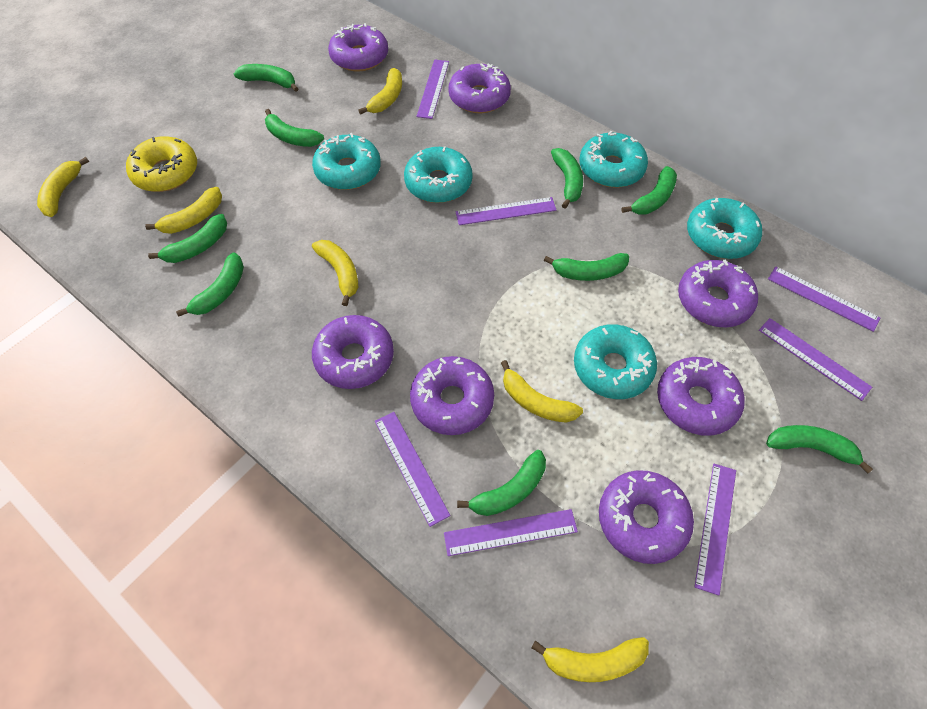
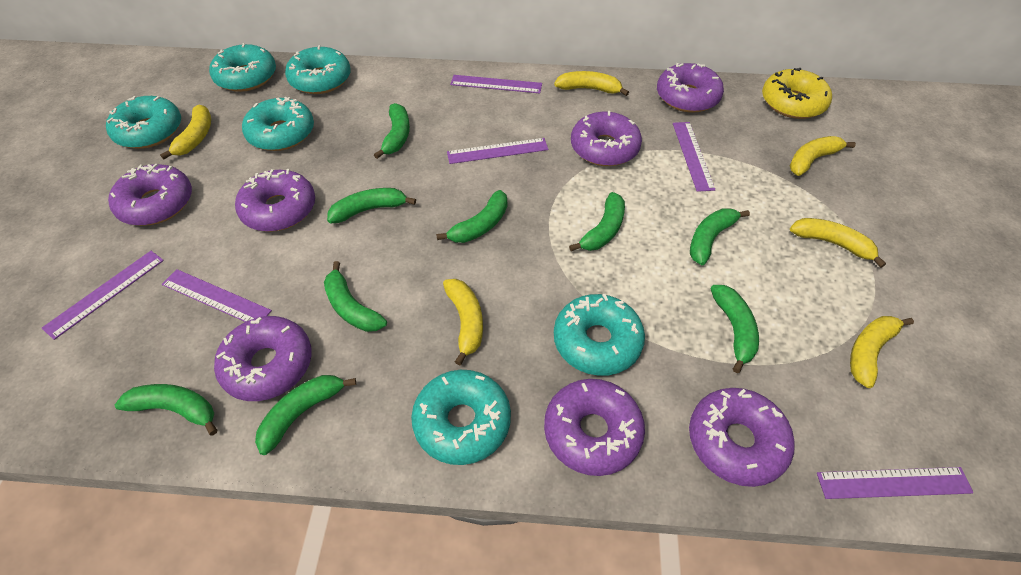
purple ruler: 7 -> 6
turquoise donut: 5 -> 6

